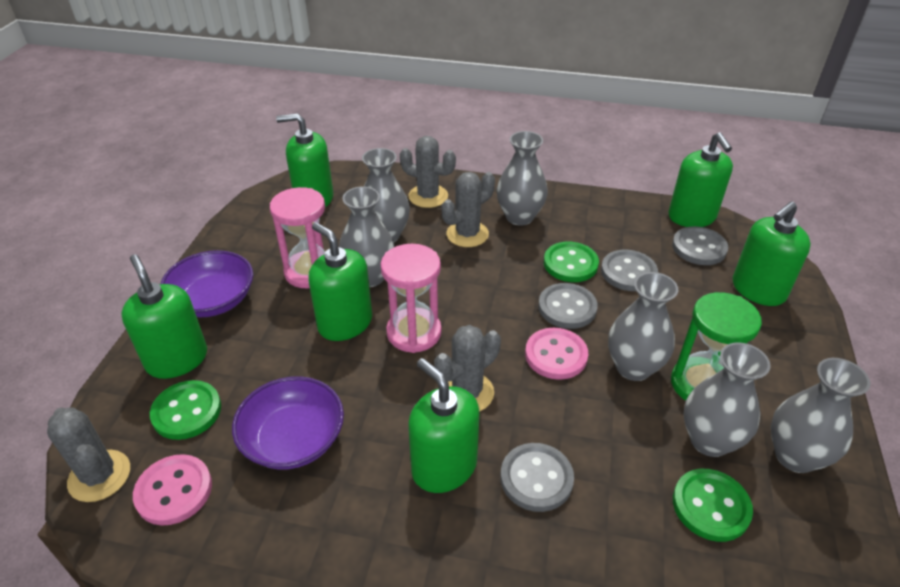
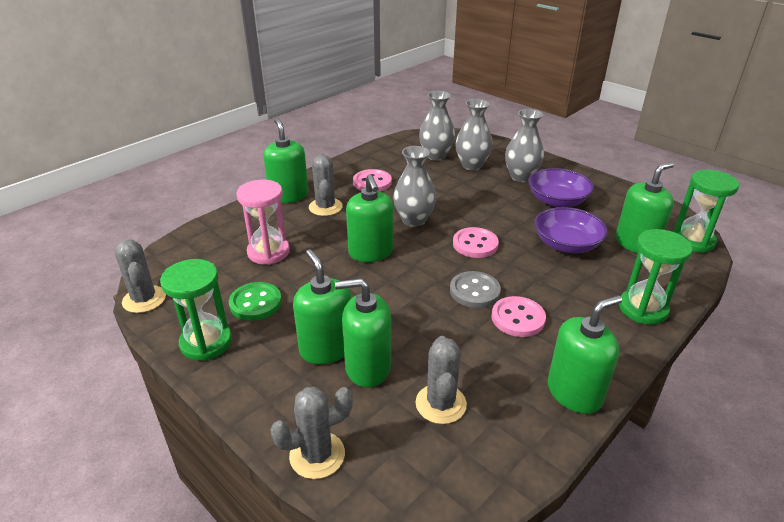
green button: 3 -> 1
green hourglass: 1 -> 3
grey button: 4 -> 1
grey vase: 6 -> 4
pink button: 2 -> 3
pink hourglass: 2 -> 1

